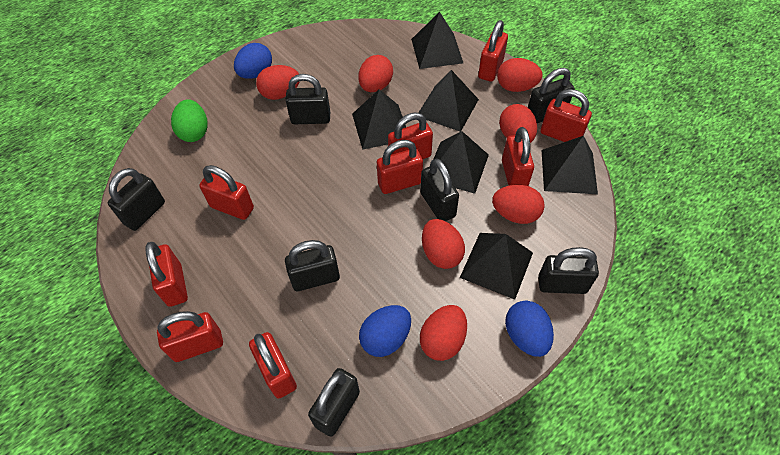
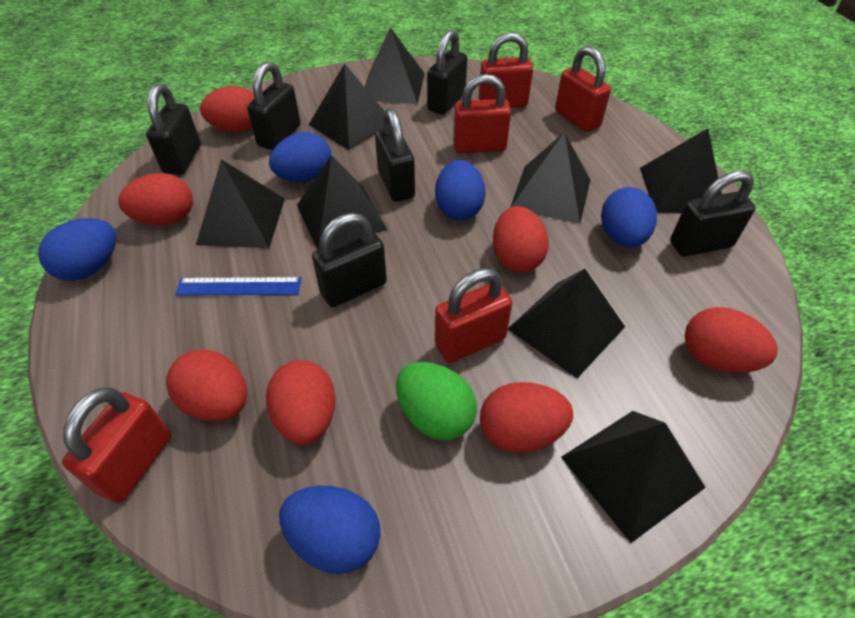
black padlock: 7 -> 6
black pyramid: 6 -> 8
blue egg: 3 -> 5
blue ruler: 0 -> 1
red padlock: 9 -> 5

